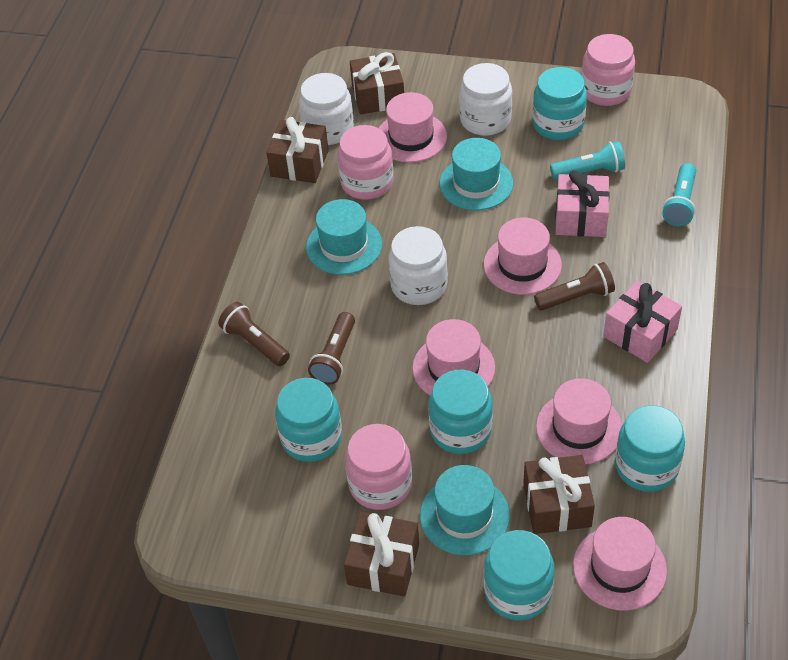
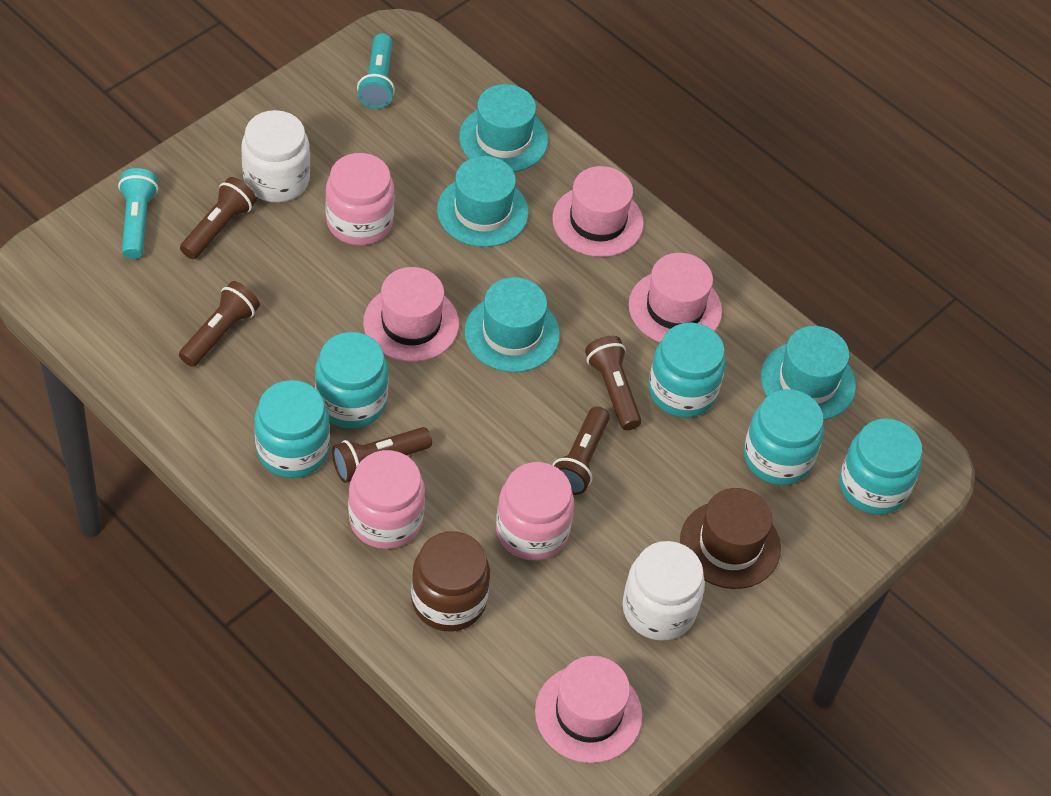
brown flashlight: 3 -> 5
brown gift: 4 -> 0
brown hat: 0 -> 1
brown jar: 0 -> 1
pink gift: 2 -> 0
pink hat: 5 -> 4
turquoise hat: 3 -> 4
white jar: 3 -> 2

